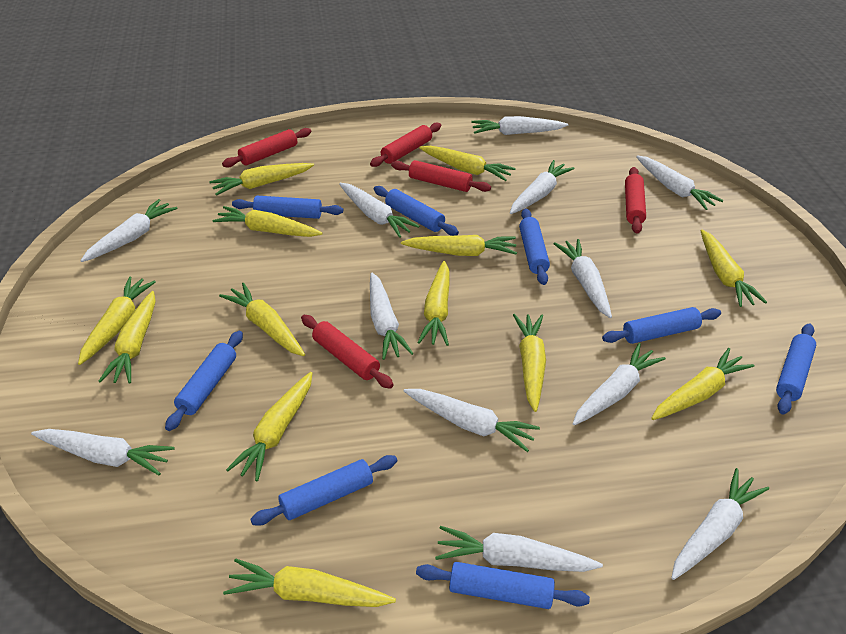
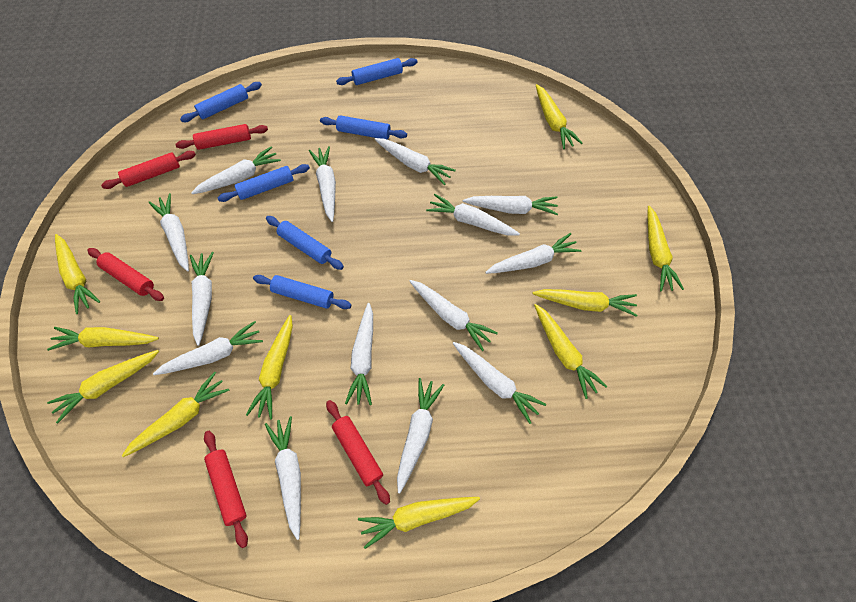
blue rolling pin: 8 -> 6
white carrot: 12 -> 14
yellow carrot: 13 -> 10

